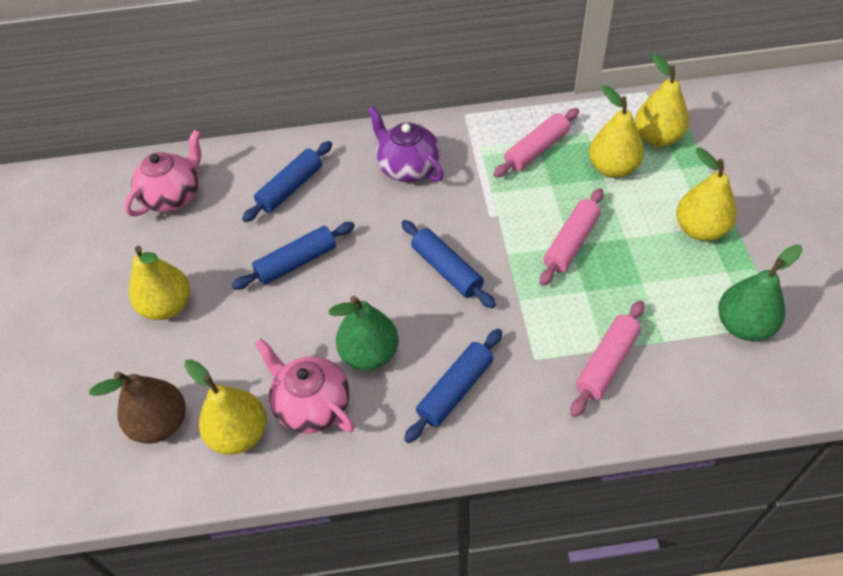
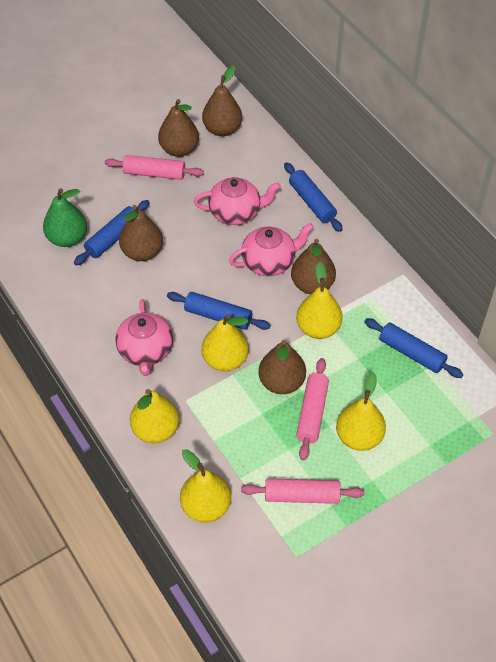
brown pear: 1 -> 5
green pear: 2 -> 1
pink teapot: 2 -> 3
purple teapot: 1 -> 0

